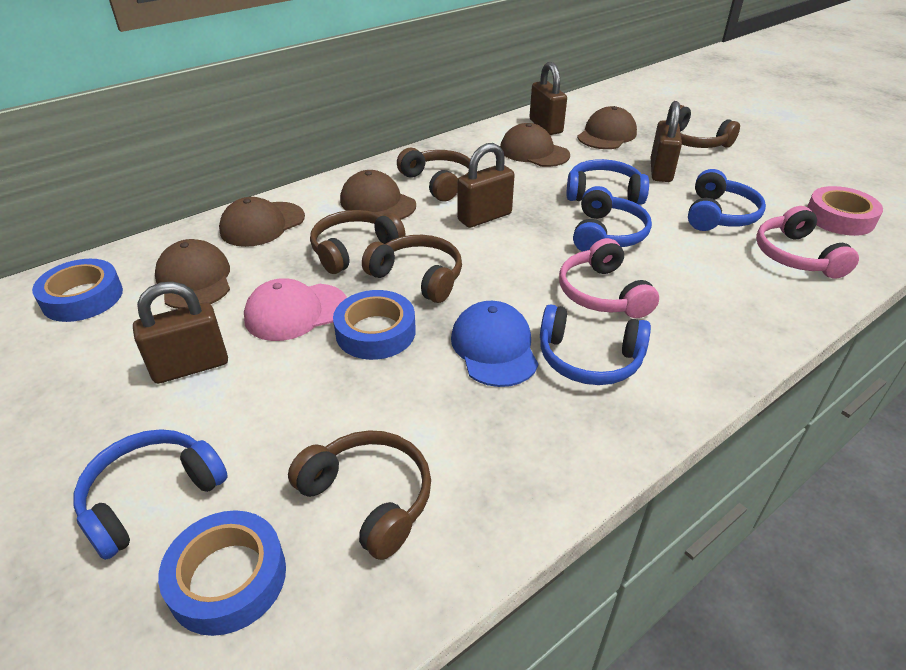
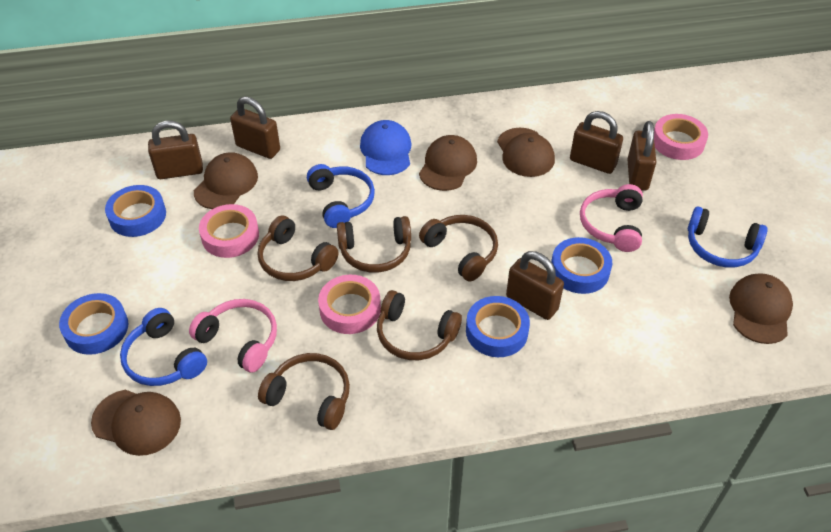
blue headphones: 5 -> 3
blue tape: 3 -> 4
brown padlock: 4 -> 5
pink cap: 1 -> 0
pink tape: 1 -> 3

